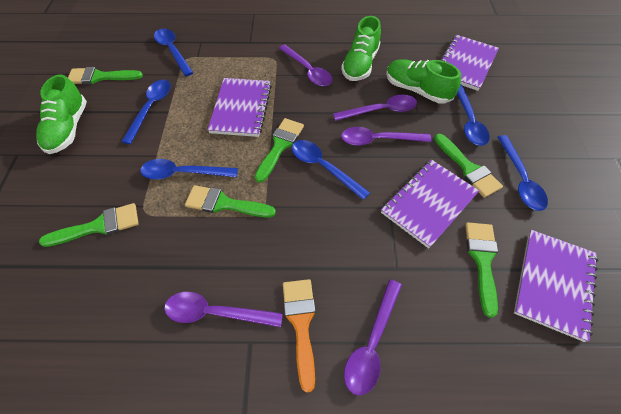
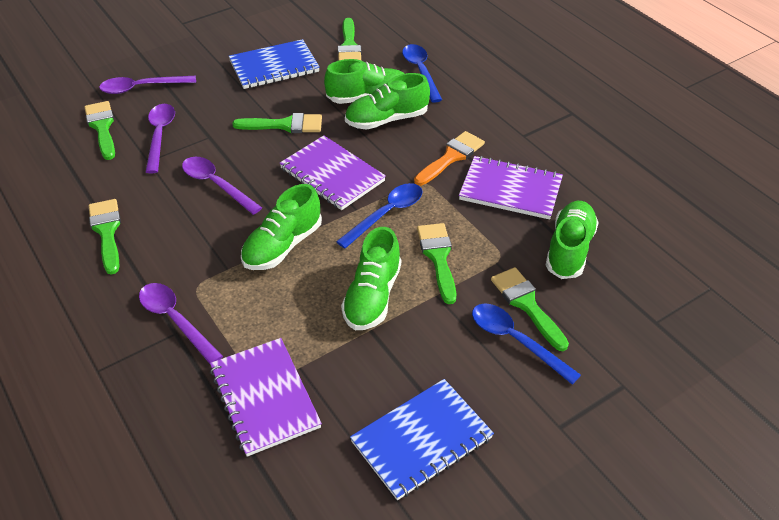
blue notebook: 0 -> 2
blue spoon: 6 -> 3
green shoe: 3 -> 5
purple notebook: 4 -> 3
purple spoon: 5 -> 4

